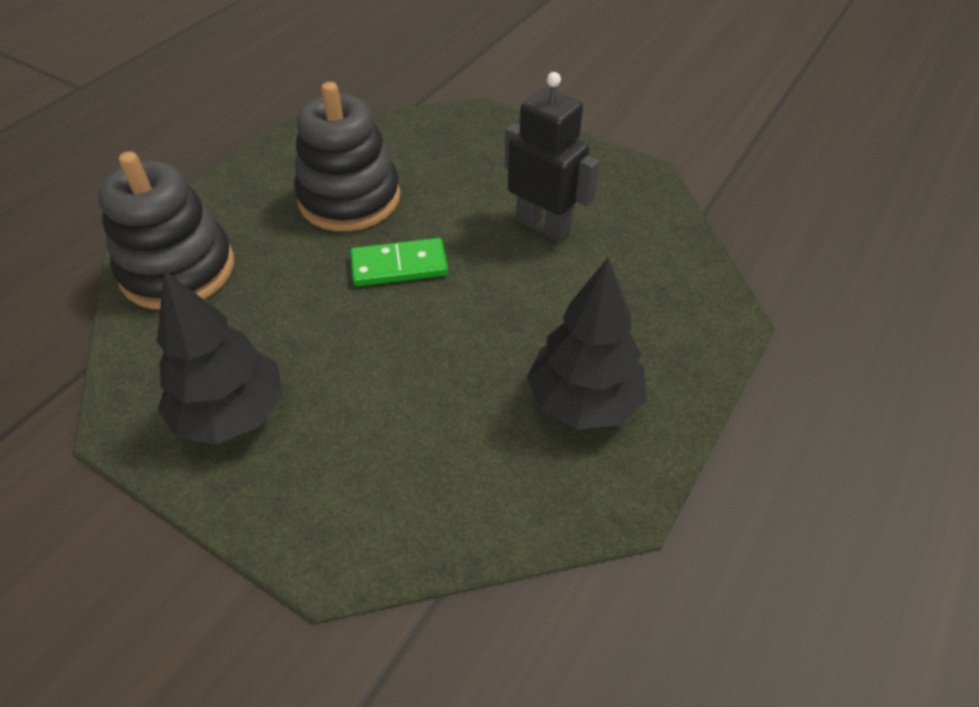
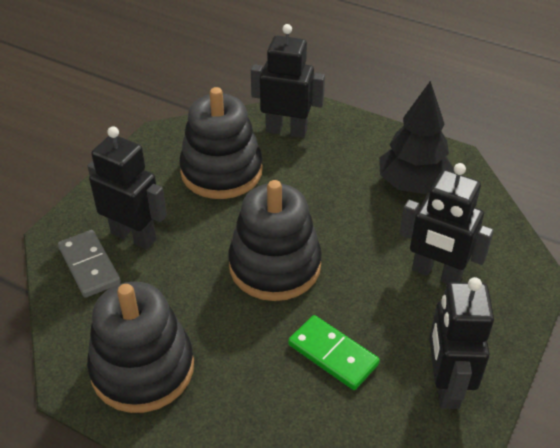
black robot: 1 -> 4
black stacking toy: 2 -> 3
black tree: 2 -> 1
grey domino: 0 -> 1

